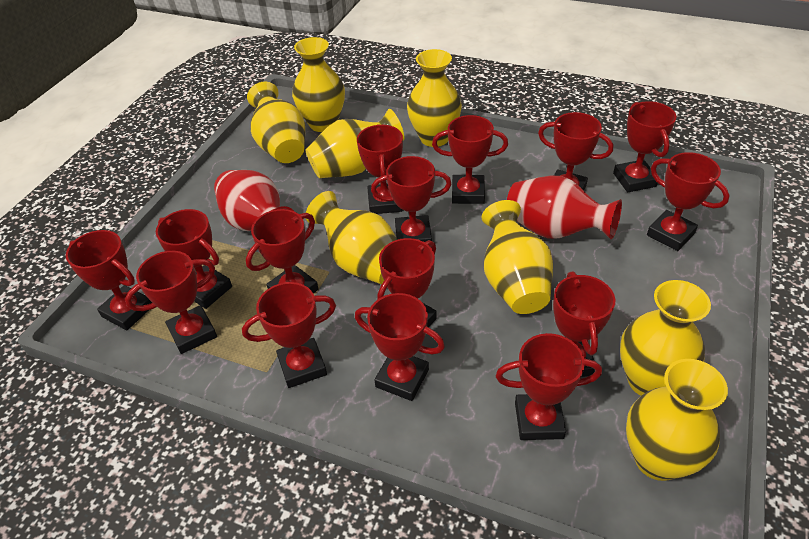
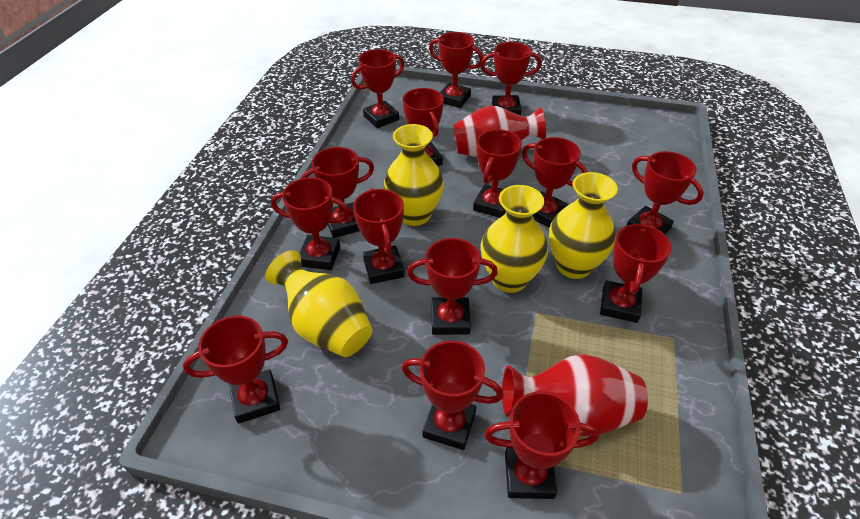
yellow vase: 8 -> 4

